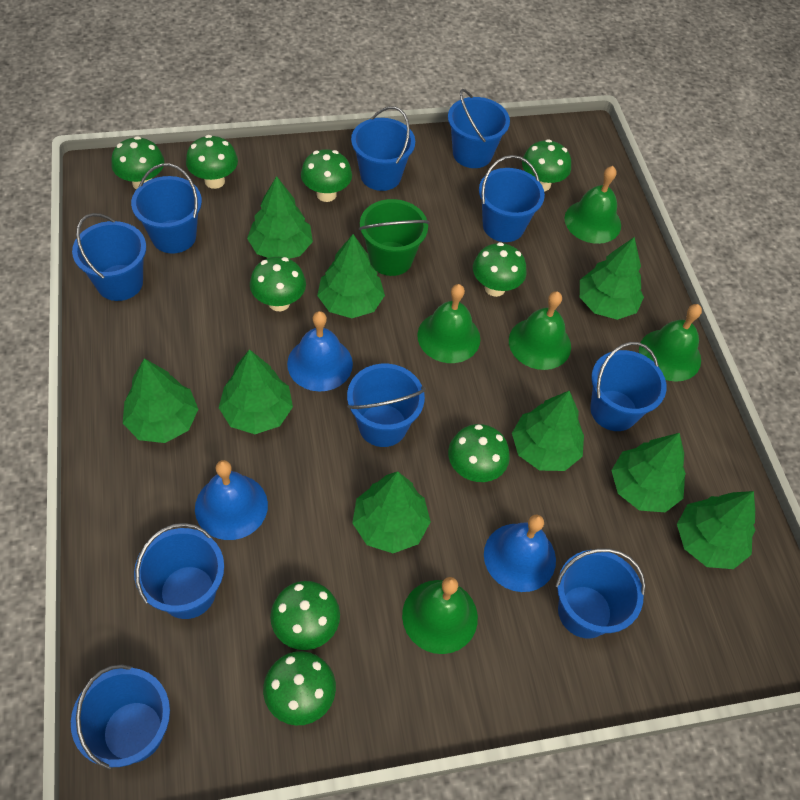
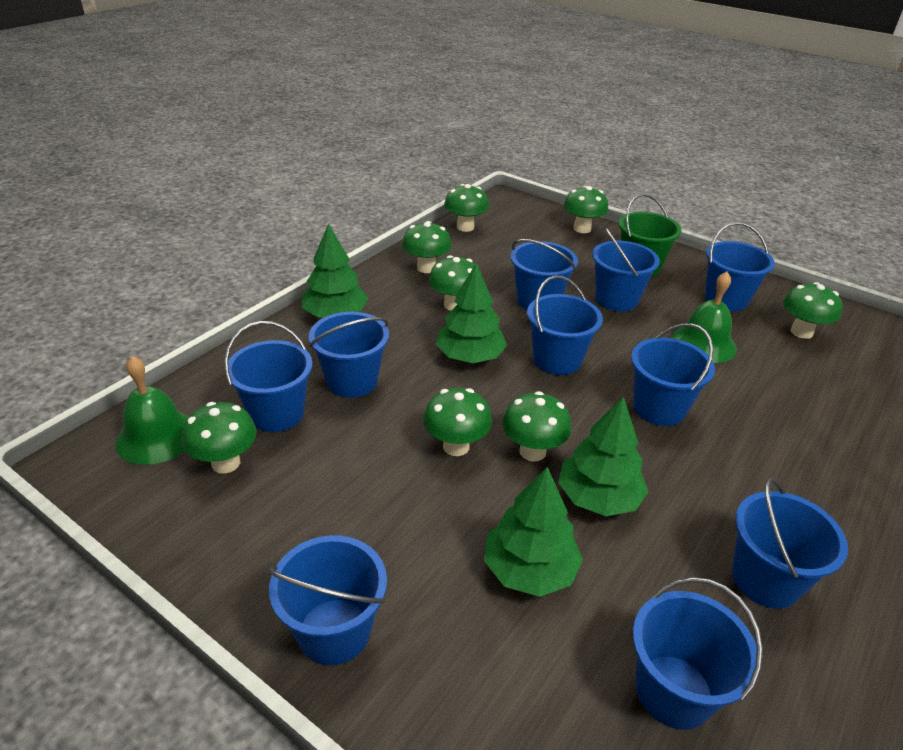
blue bell: 3 -> 0
green bell: 5 -> 2
green mushroom: 9 -> 8
green tree: 9 -> 4

